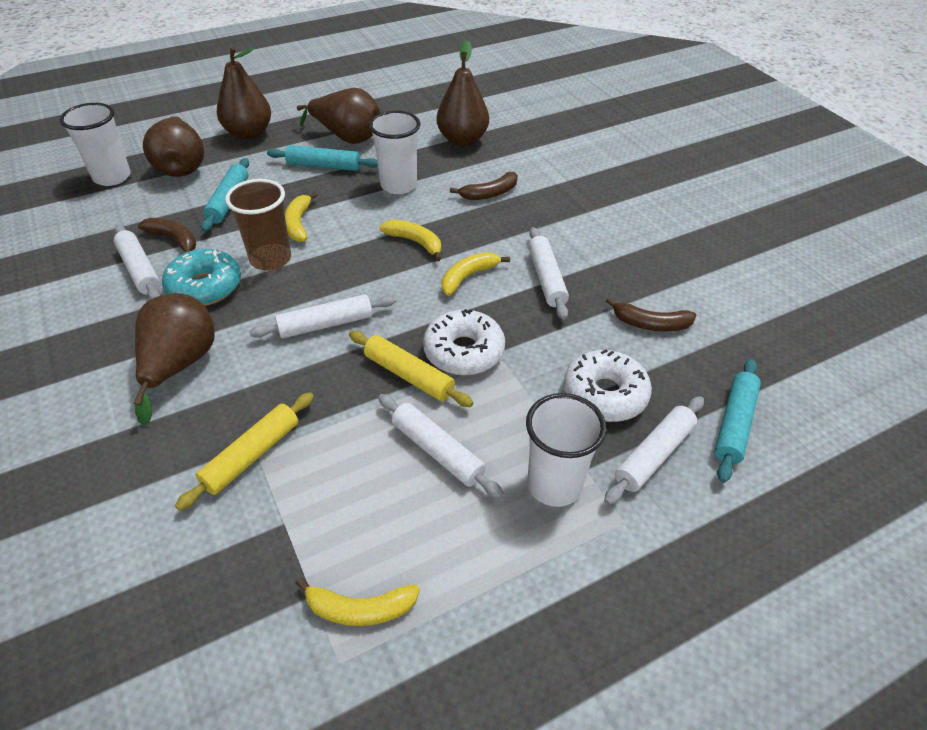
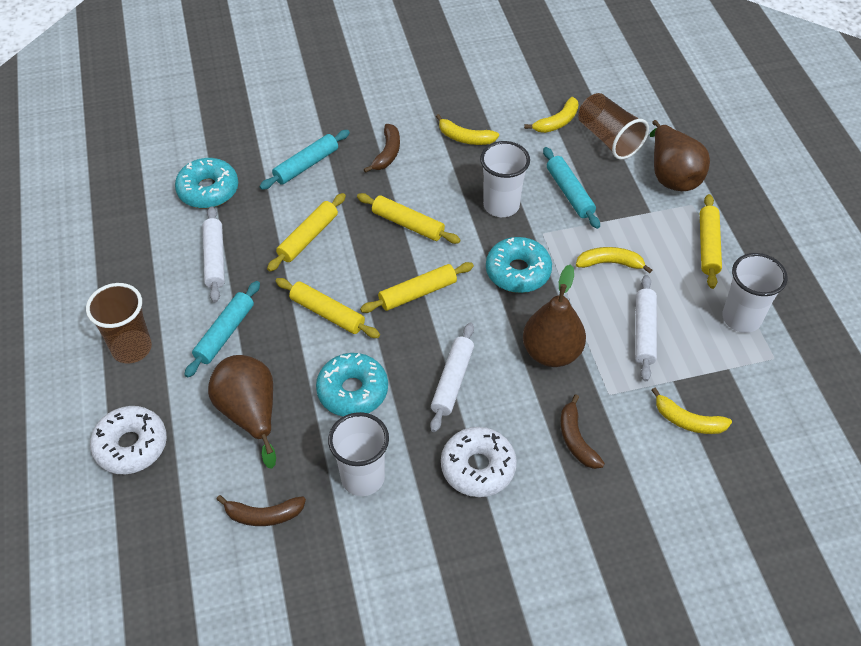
brown cup: 1 -> 2
brown pear: 5 -> 3
turquoise donut: 1 -> 3
white rolling pin: 5 -> 3
yellow rolling pin: 2 -> 5

